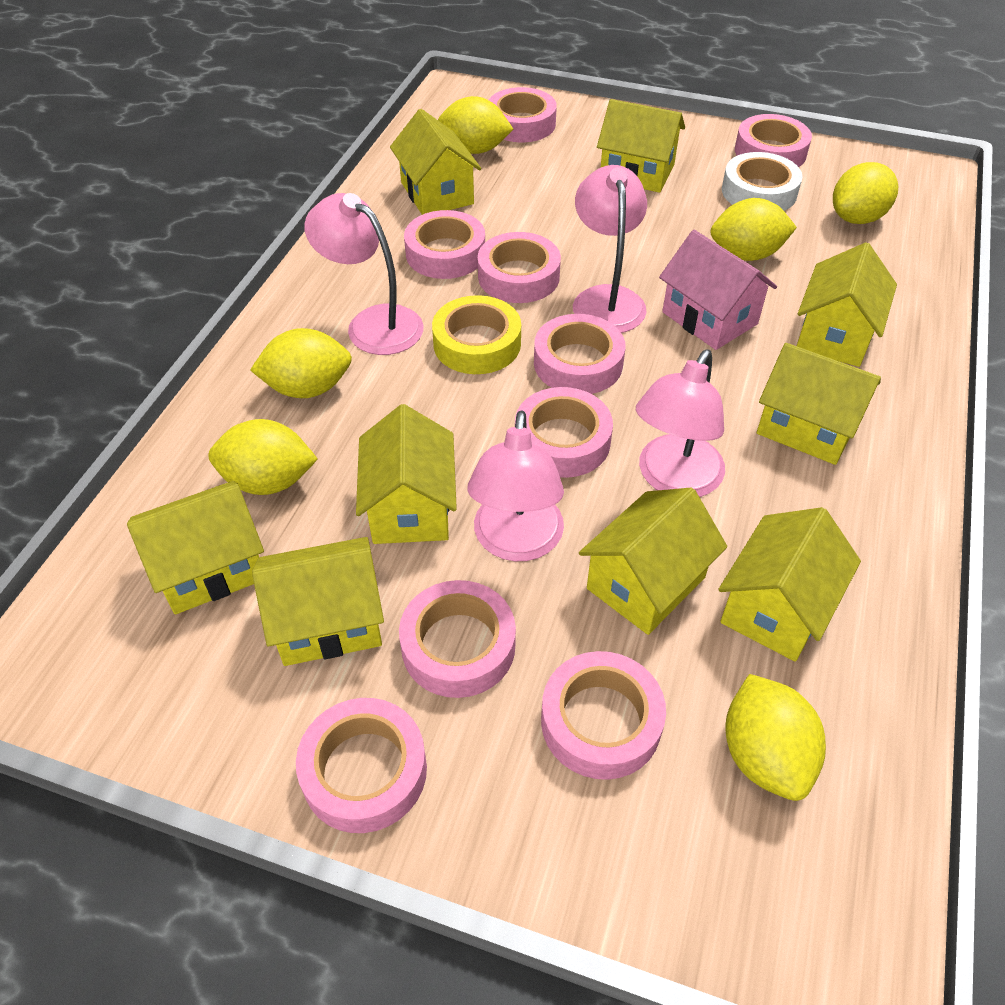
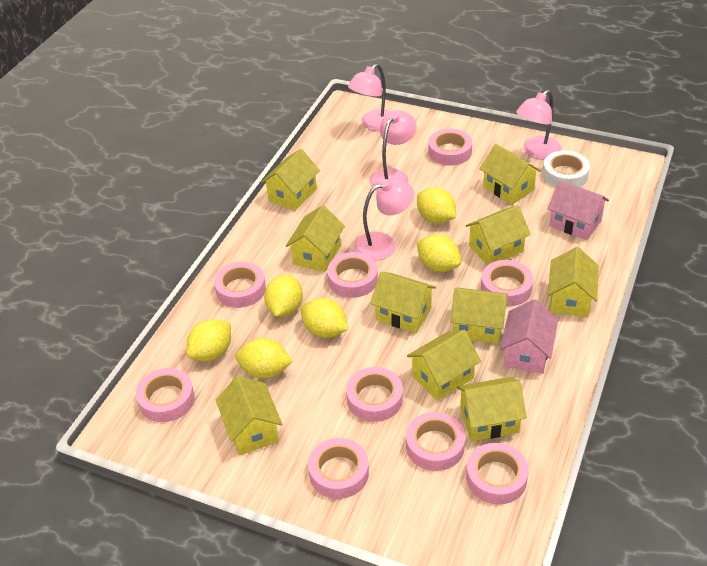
pink house: 1 -> 2
yellow house: 9 -> 10
yellow tape: 1 -> 0

